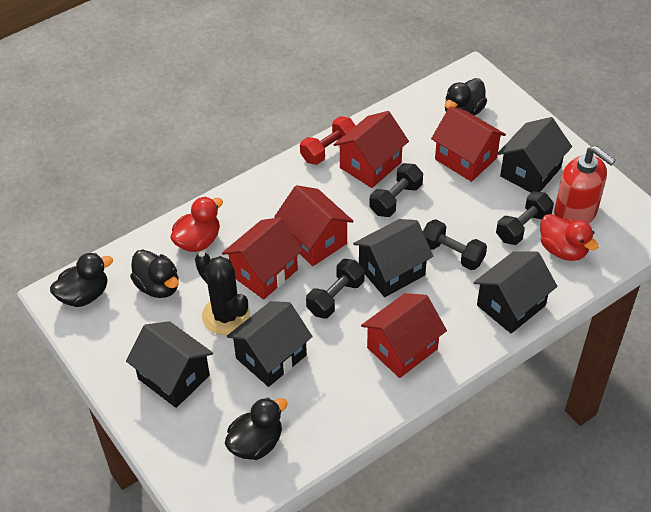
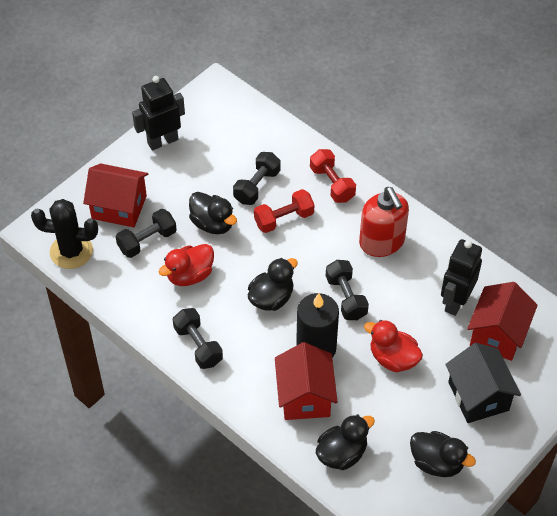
black candle: 0 -> 1
black house: 5 -> 1
black robot: 0 -> 2
red dumbbell: 1 -> 2
red house: 5 -> 3

